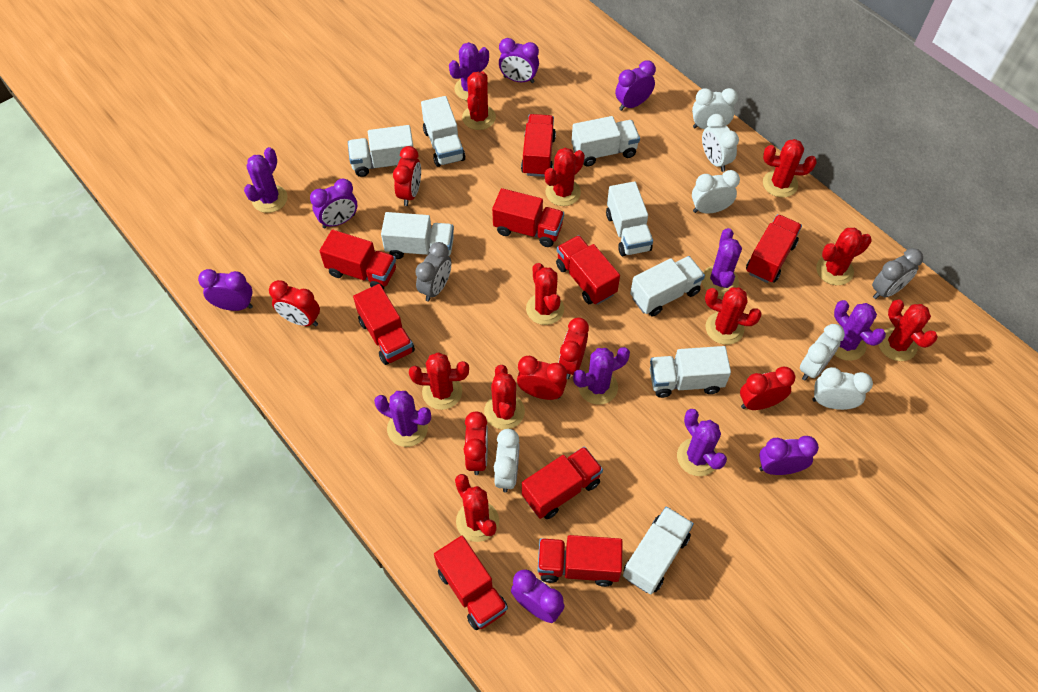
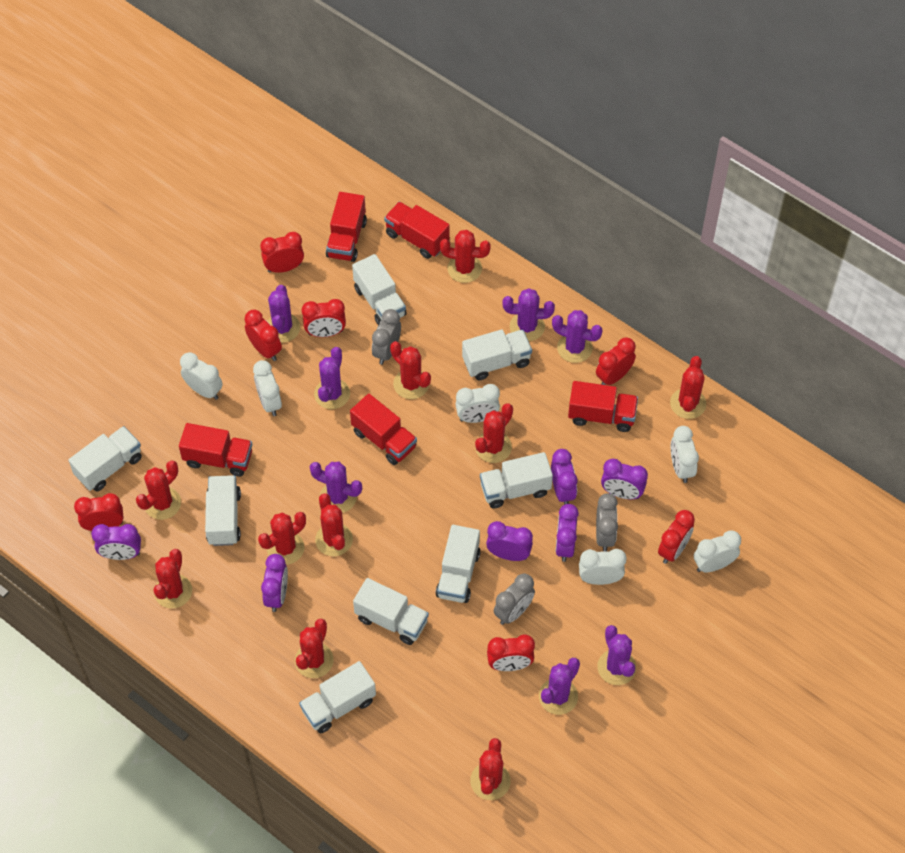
grey clock: 2 -> 3
red clock: 6 -> 7
red truck: 9 -> 5

